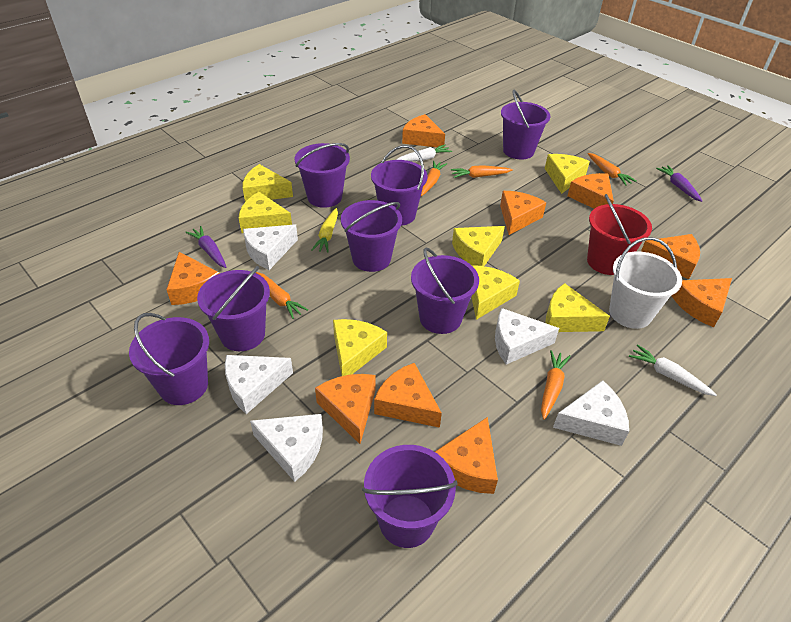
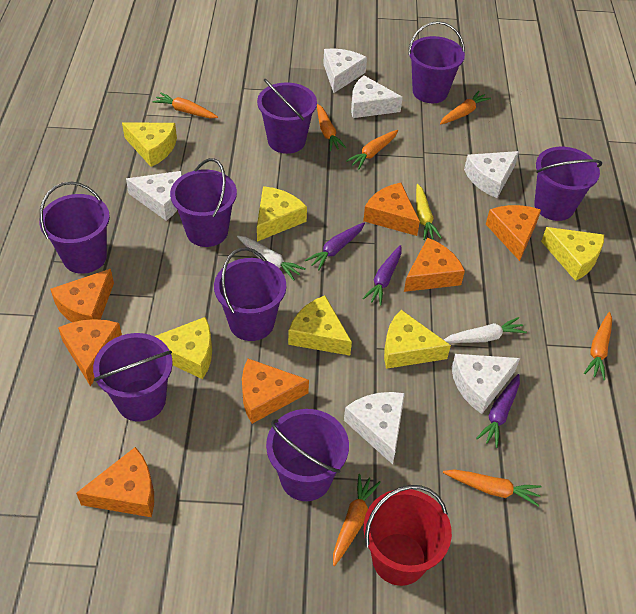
orange carrot: 5 -> 7
orange cheese: 9 -> 7
purple carrot: 2 -> 3
white bucket: 1 -> 0
white cheese: 5 -> 6
yellow cheese: 7 -> 6

